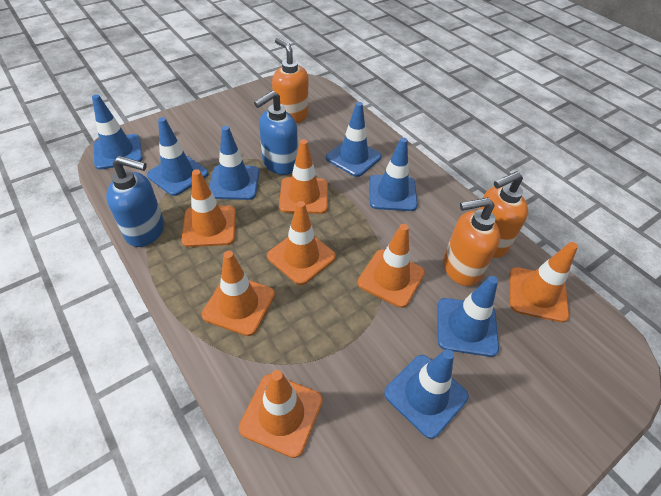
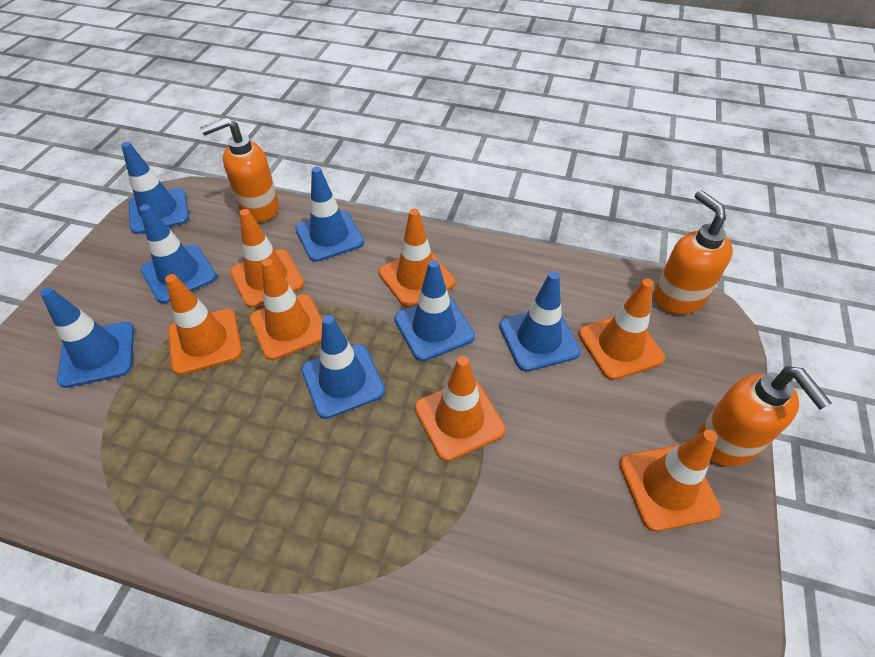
blue soap dispenser: 2 -> 0

